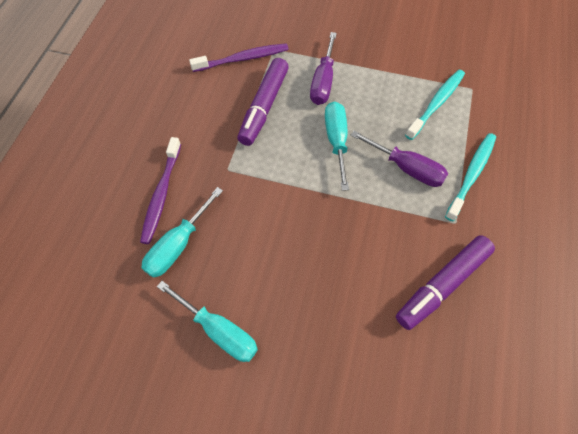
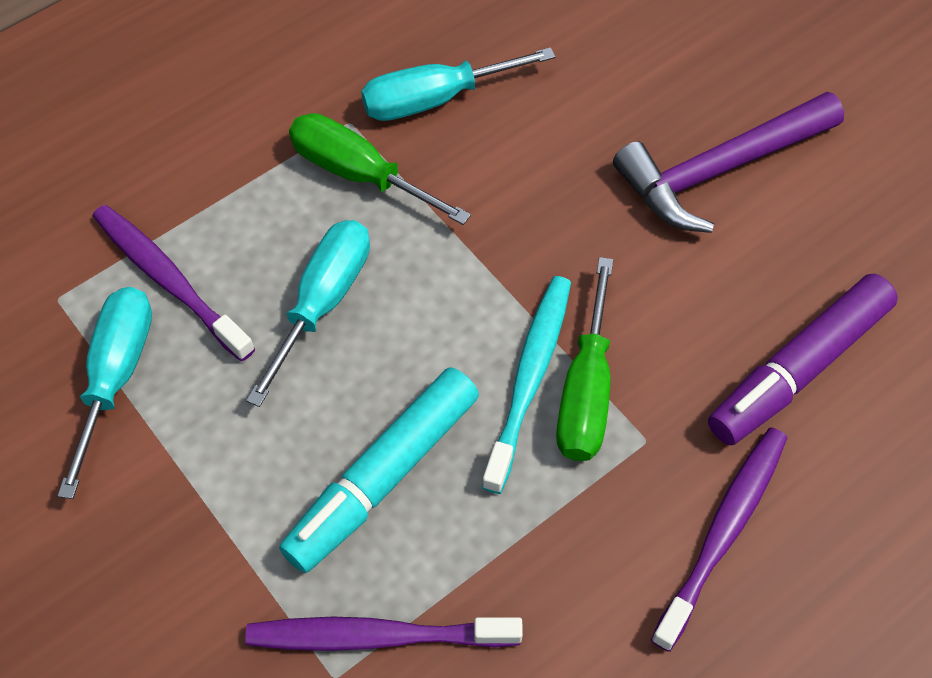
green screwdriver: 0 -> 2
purple hammer: 0 -> 1
purple marker: 2 -> 1
purple screwdriver: 2 -> 0
purple toothbrush: 2 -> 3
turquoise marker: 0 -> 1
turquoise toothbrush: 2 -> 1

